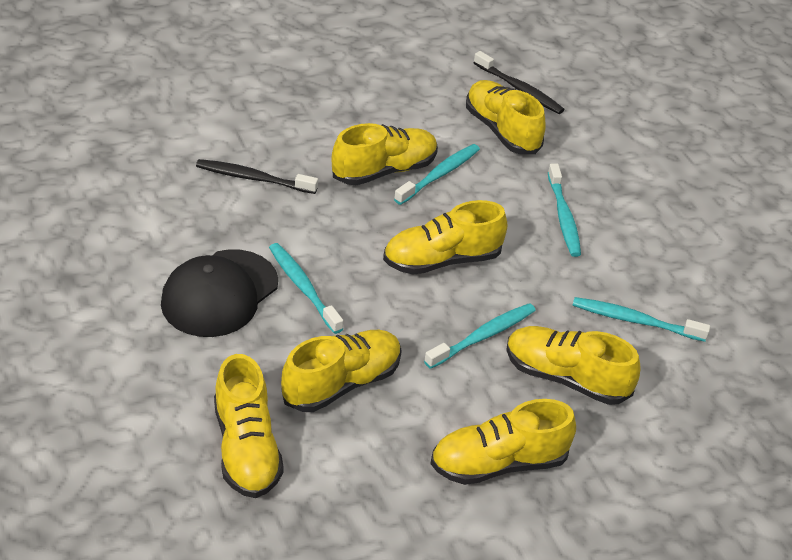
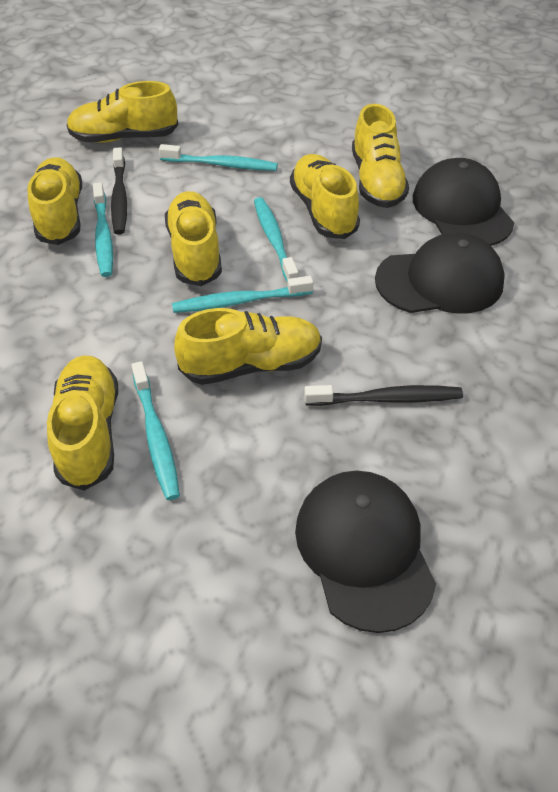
black cap: 1 -> 3

